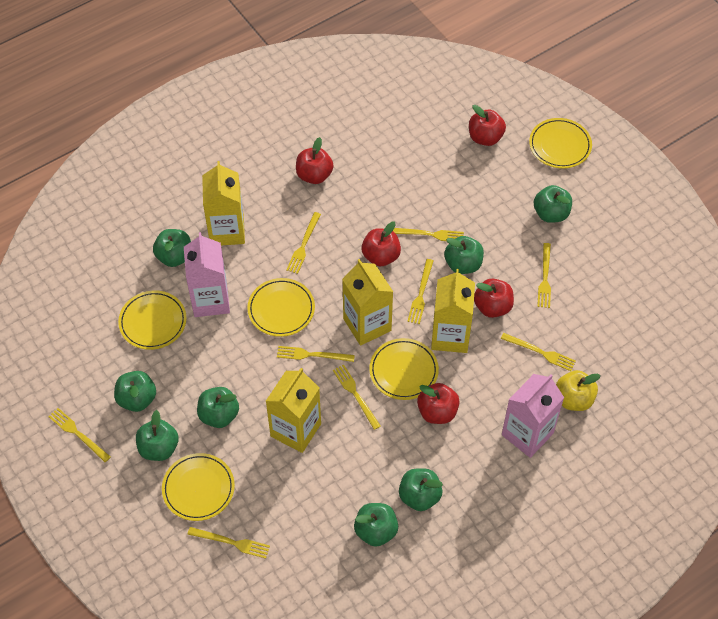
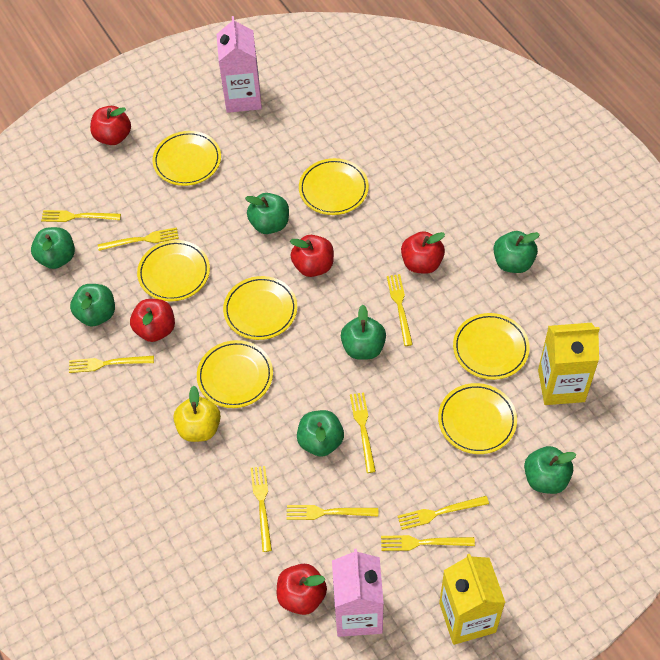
green apple: 8 -> 7
yellow carton: 4 -> 2
yellow plate: 5 -> 7

